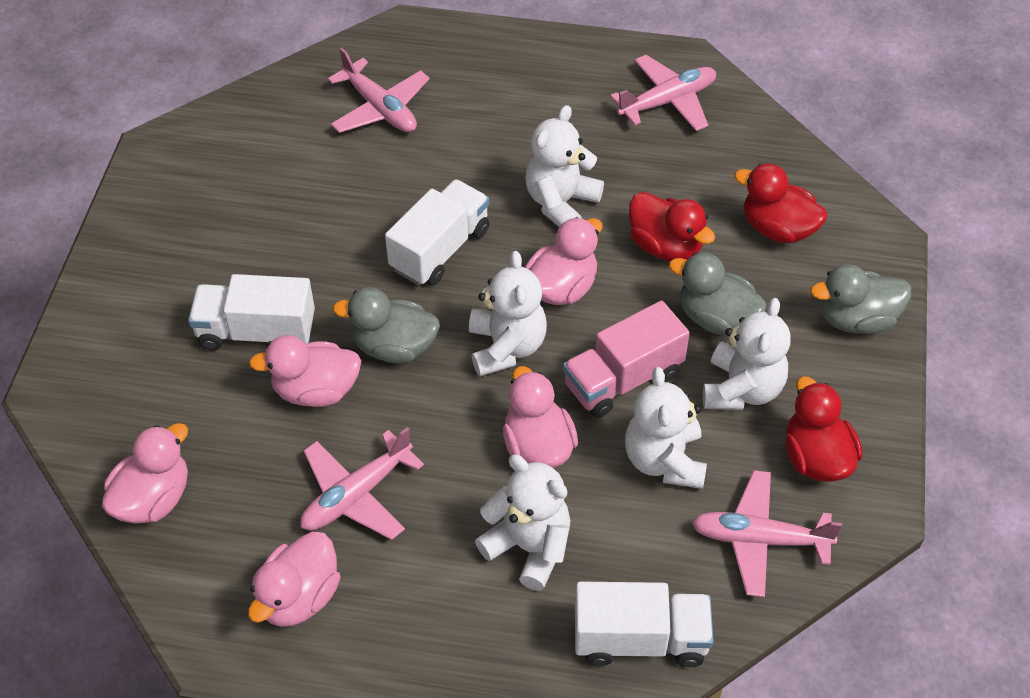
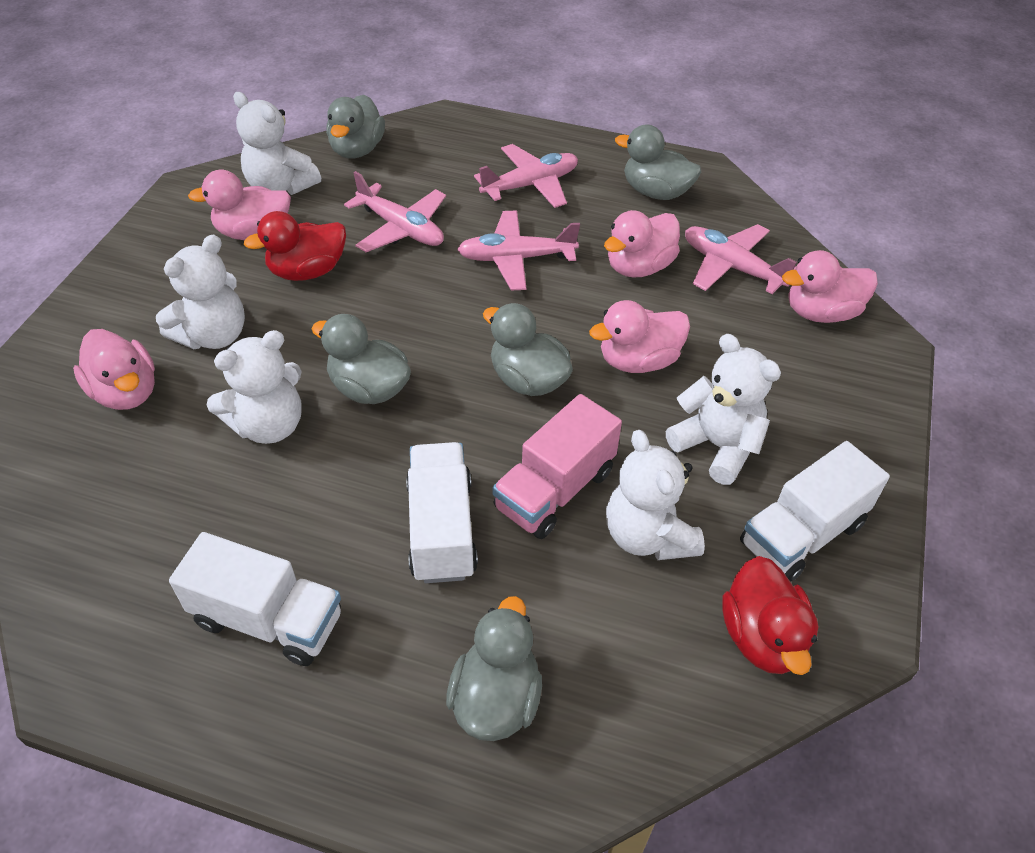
grey duck: 3 -> 5
red duck: 3 -> 2

